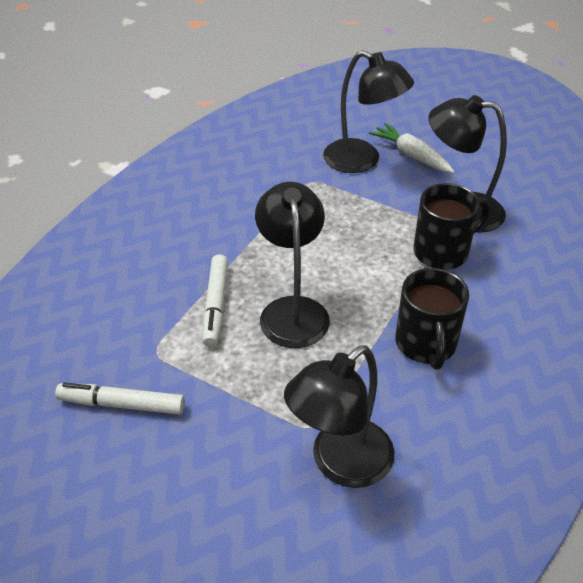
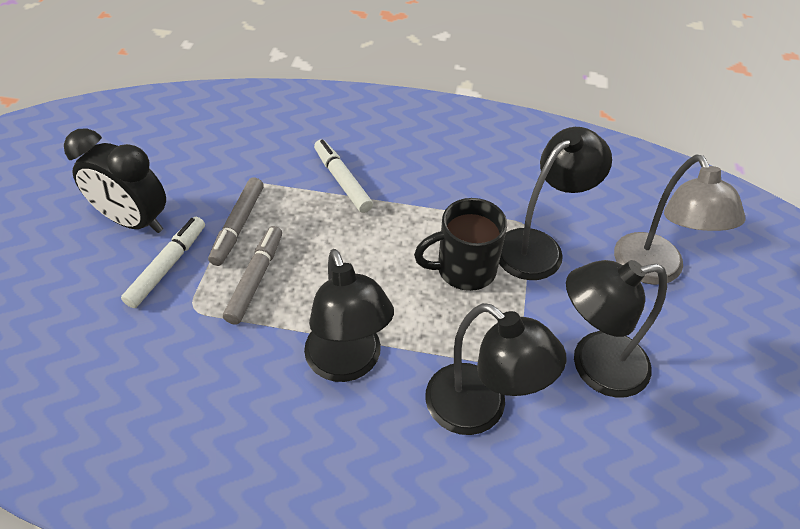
black clock: 0 -> 1
black mug: 2 -> 1
grey lamp: 0 -> 1
grey marker: 0 -> 2
white carrot: 1 -> 0

